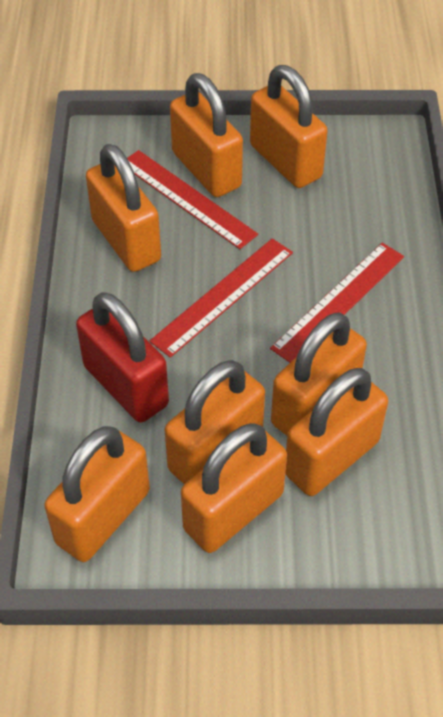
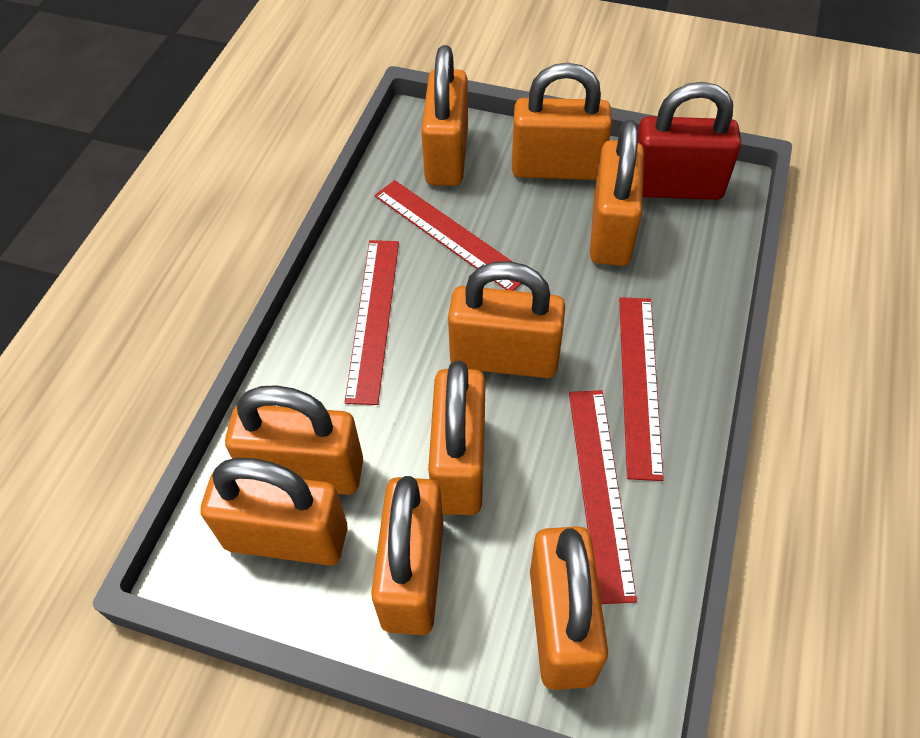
orange padlock: 8 -> 9
red ruler: 3 -> 4

